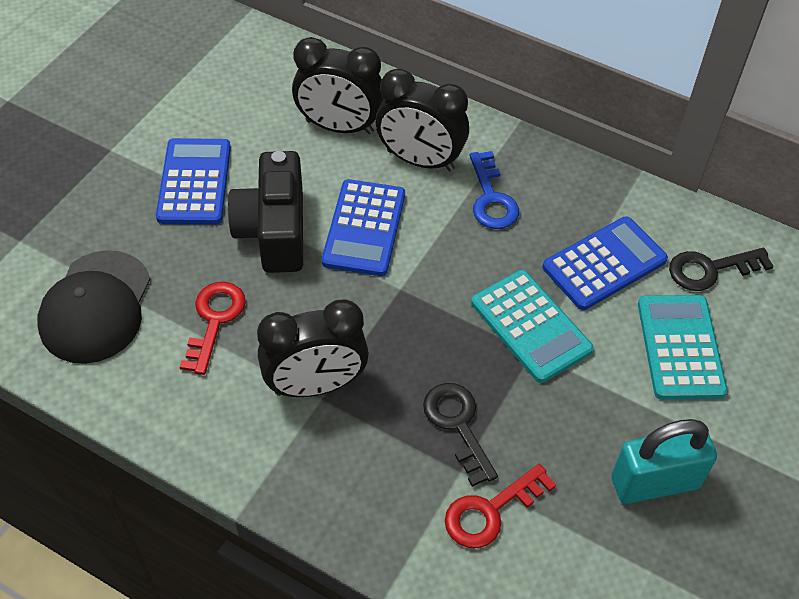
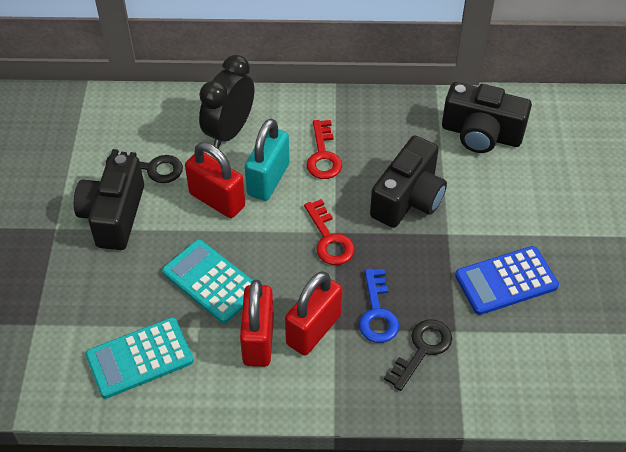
black camera: 1 -> 3
black cap: 1 -> 0
black clock: 3 -> 1
blue calculator: 3 -> 1
red padlock: 0 -> 3

